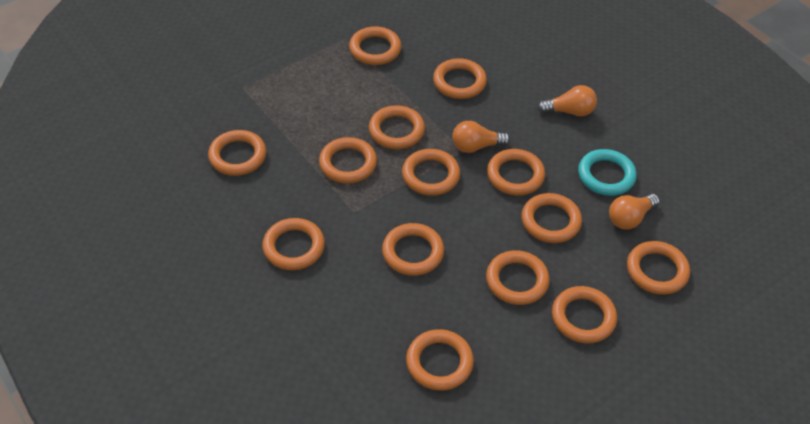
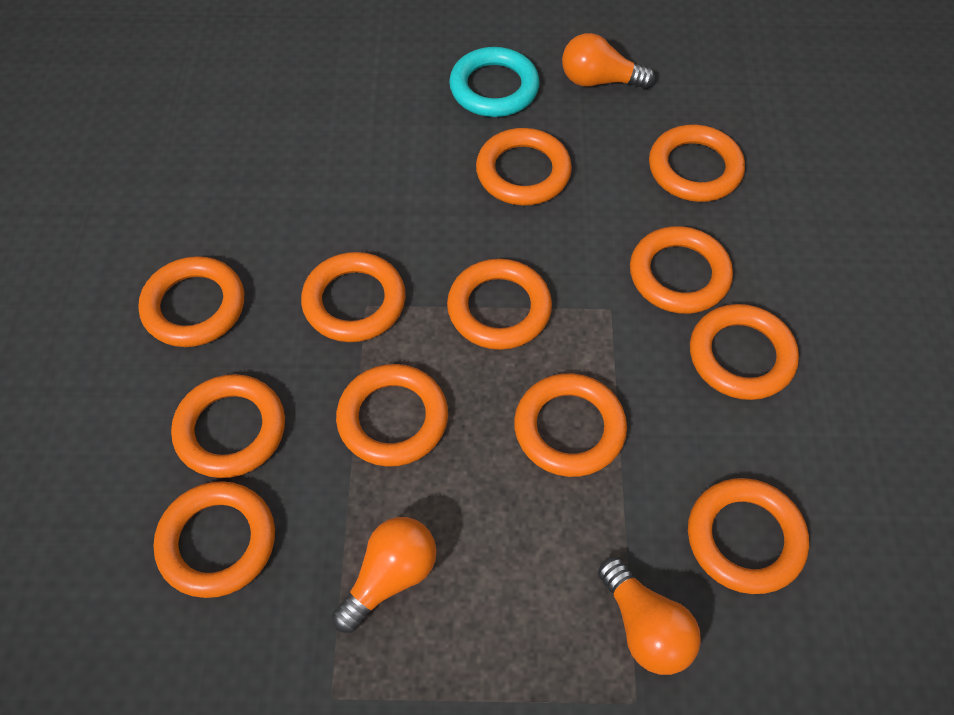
orange ring: 14 -> 12

